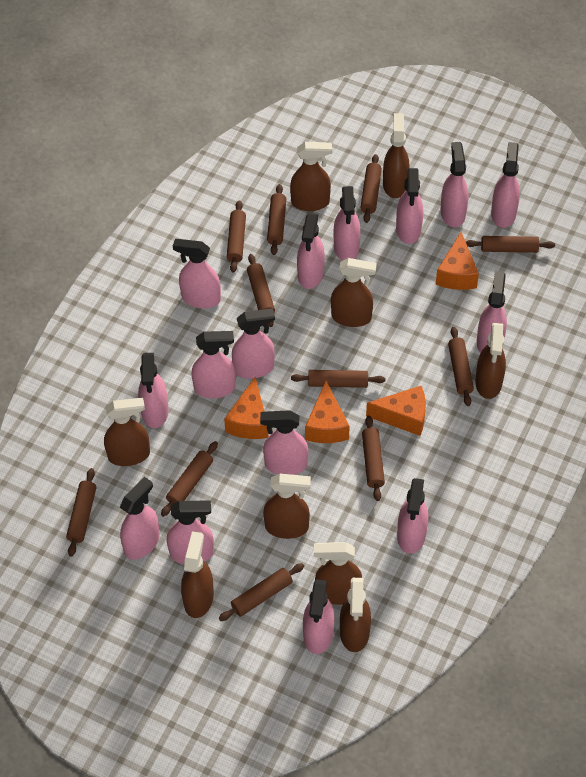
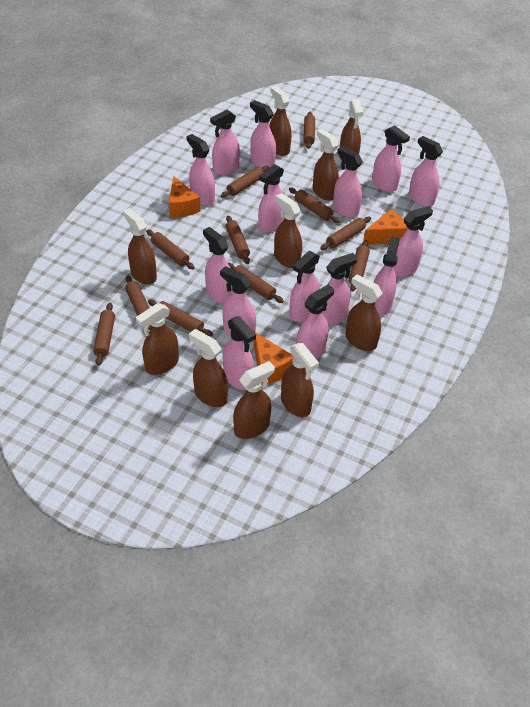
brown spray bottle: 9 -> 10
orange cheese: 4 -> 3

